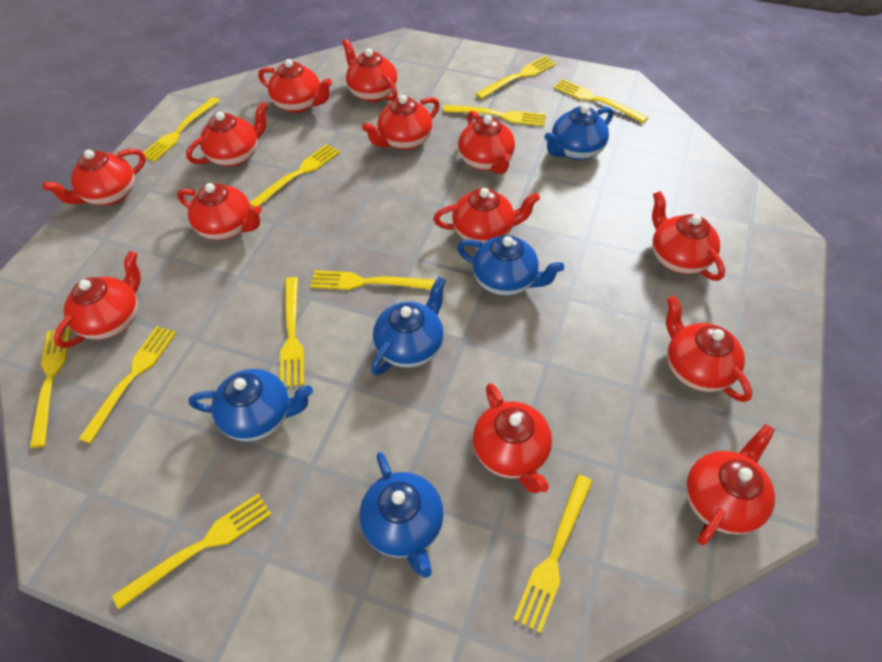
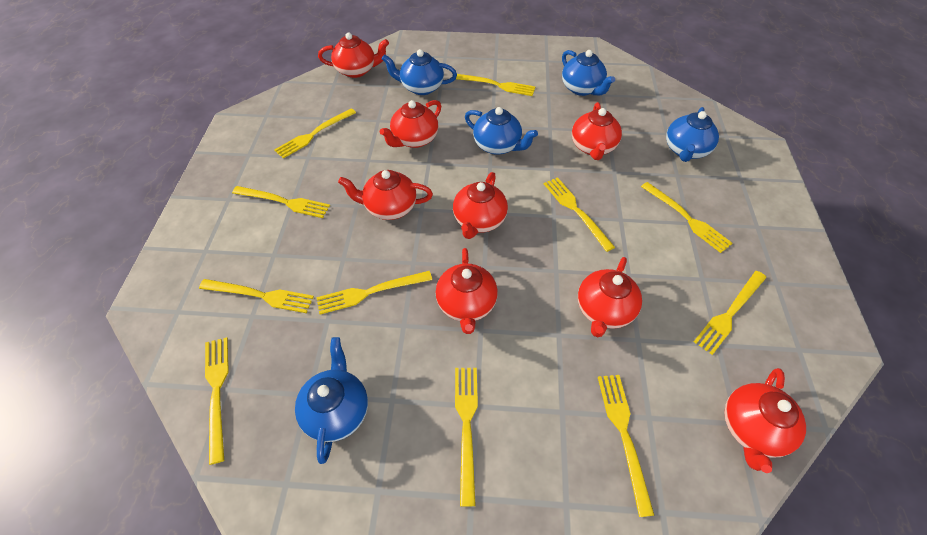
red teapot: 13 -> 8

